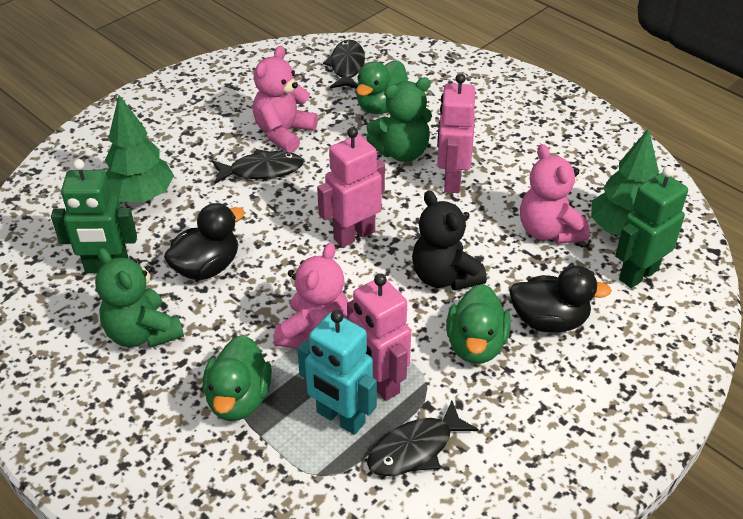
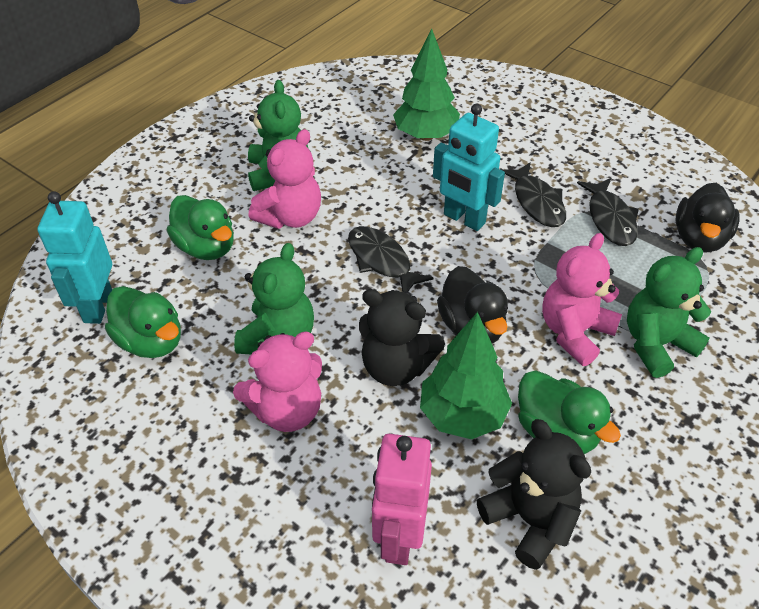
black teddy bear: 1 -> 2
green robot: 2 -> 0
green teddy bear: 2 -> 3
pink robot: 3 -> 1
turquoise robot: 1 -> 2

